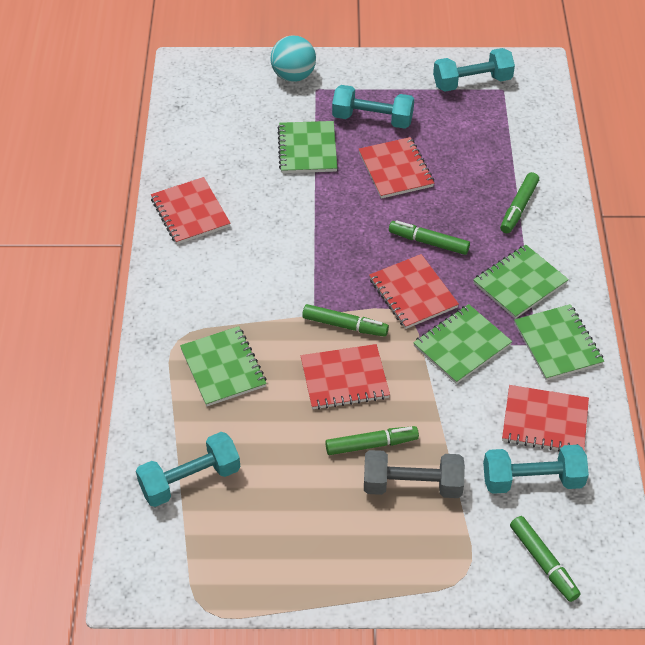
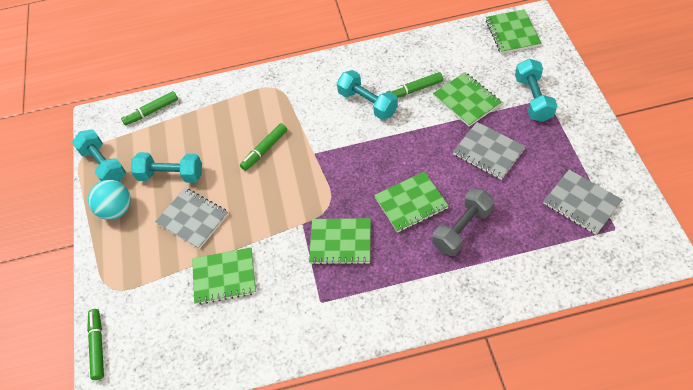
green marker: 5 -> 4
grey notebook: 0 -> 3
red notebook: 5 -> 0

